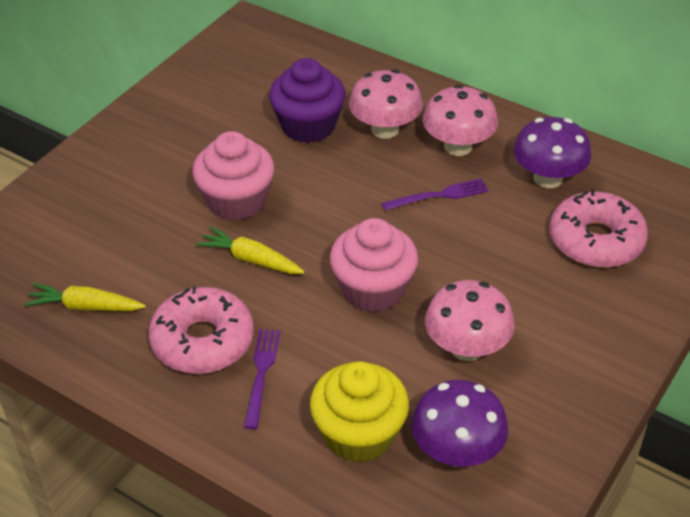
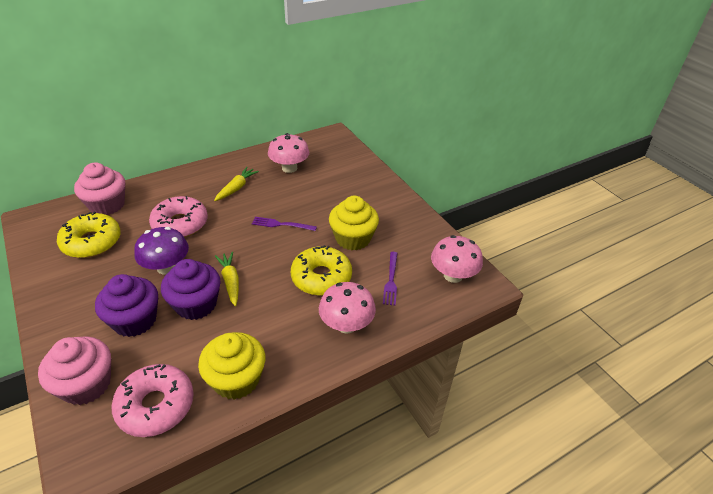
purple cupcake: 1 -> 2
purple mushroom: 2 -> 1
yellow cupcake: 1 -> 2
yellow donut: 0 -> 2

